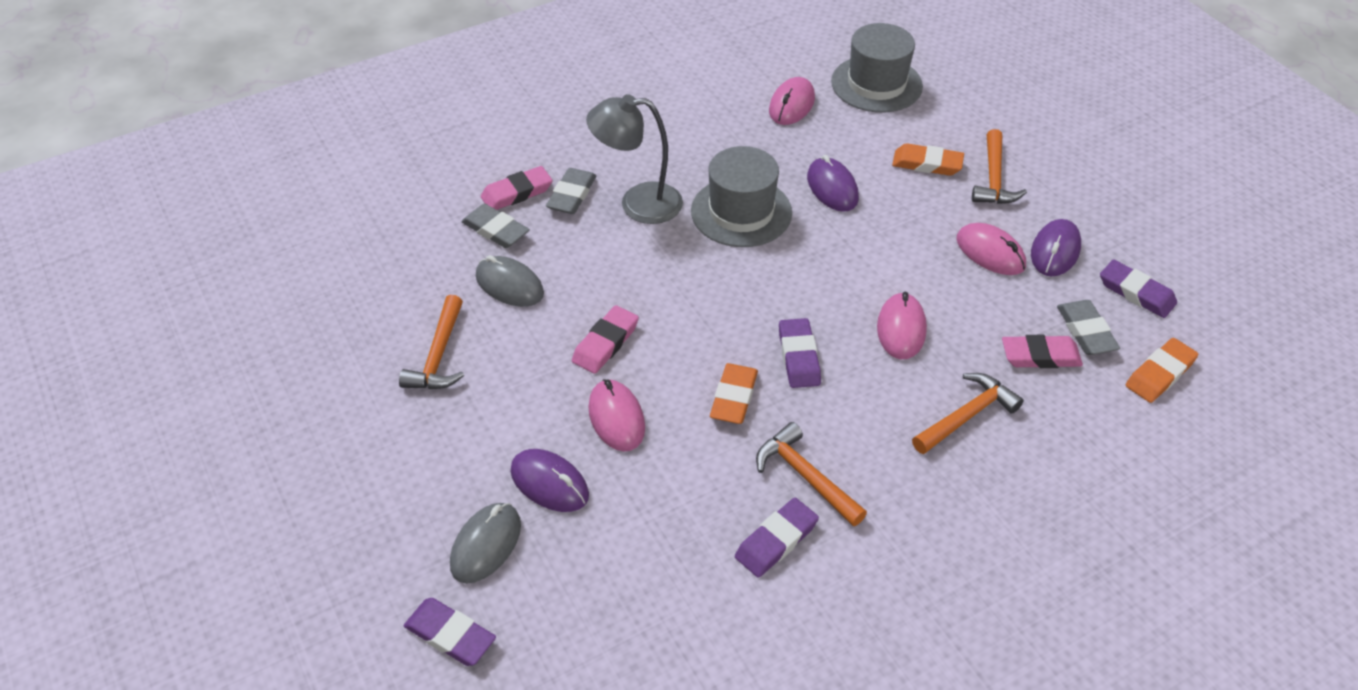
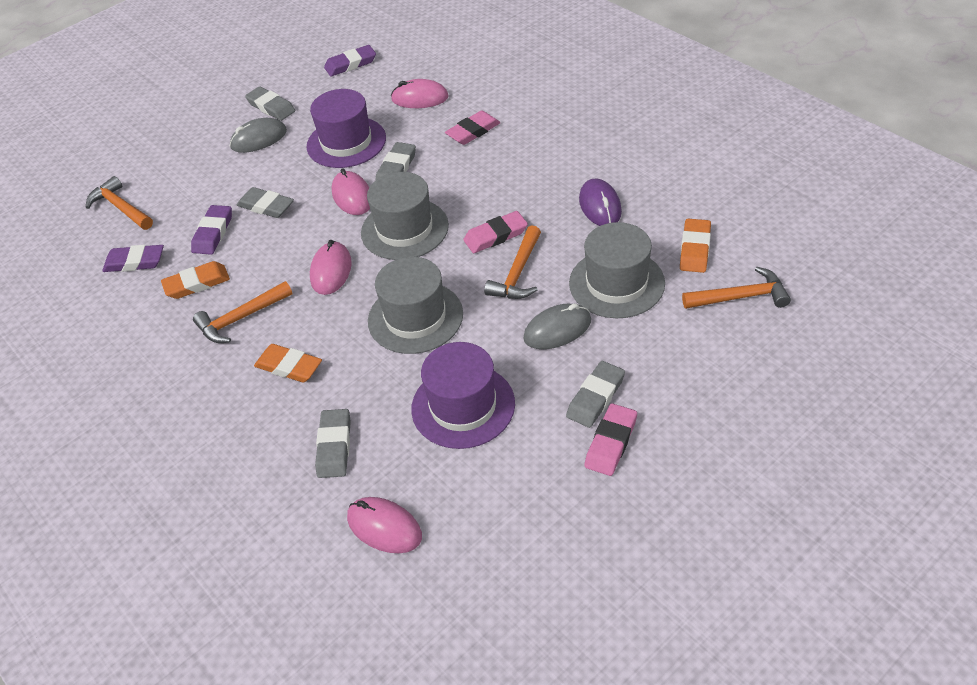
grey eraser: 3 -> 5
grey hat: 2 -> 3
grey lamp: 1 -> 0
purple eraser: 4 -> 3
purple hat: 0 -> 2
purple mouse: 3 -> 1

